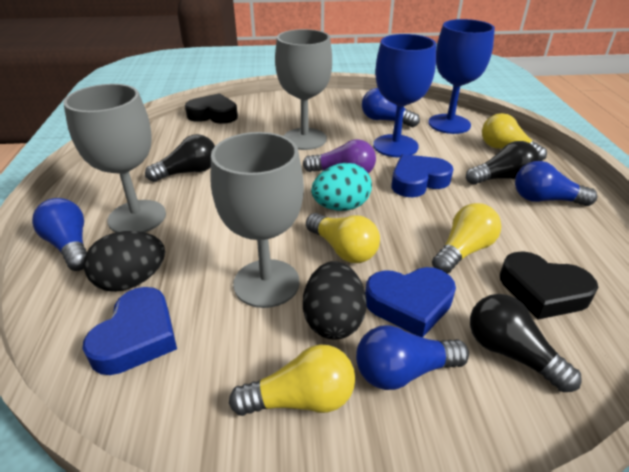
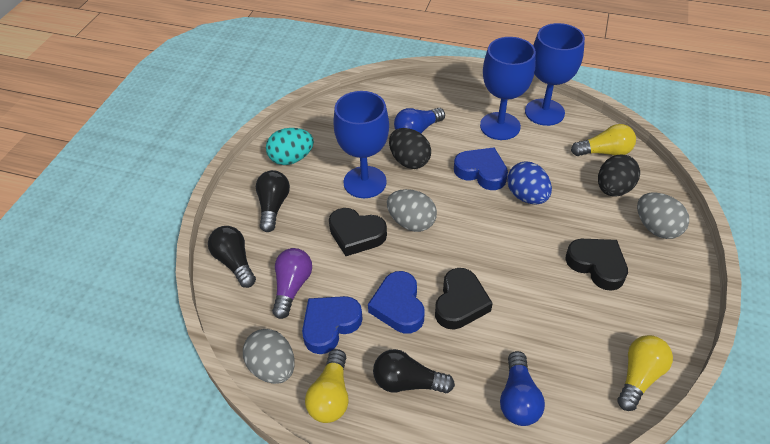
black heart: 2 -> 3
blue egg: 0 -> 1
blue goblet: 2 -> 3
blue light bulb: 4 -> 2
grey egg: 0 -> 3
grey goblet: 3 -> 0
yellow light bulb: 4 -> 3

